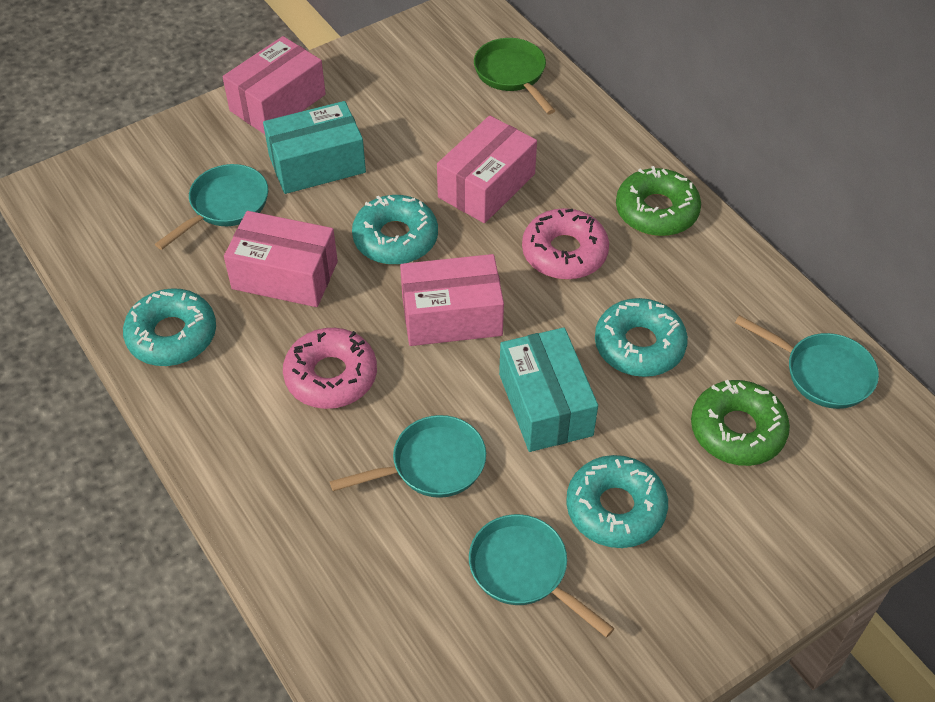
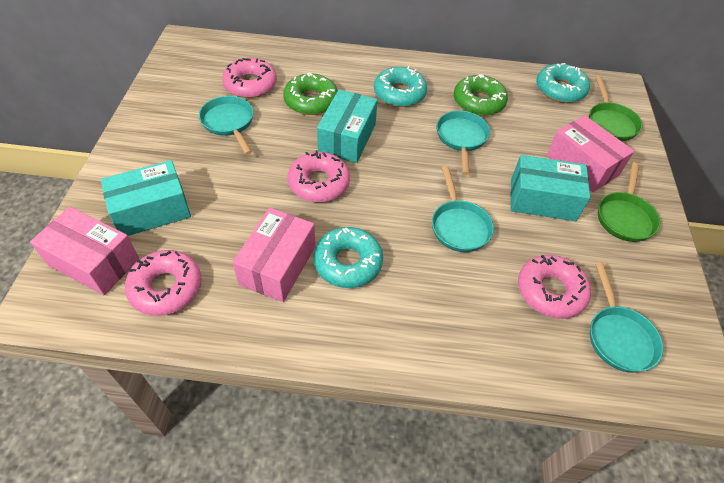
green pan: 1 -> 2
pink box: 4 -> 3
pink donut: 2 -> 4
turquoise box: 2 -> 3
turquoise donut: 4 -> 3

